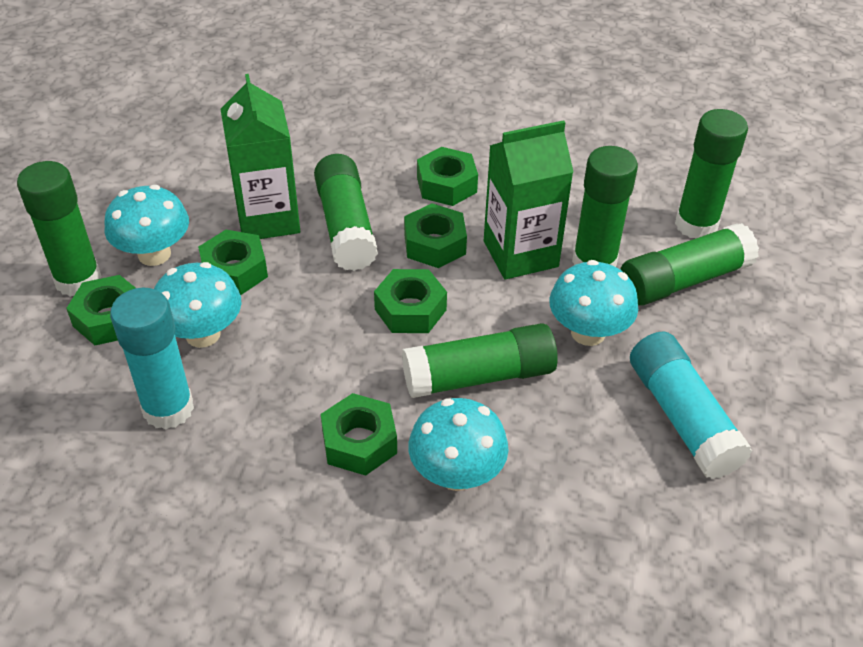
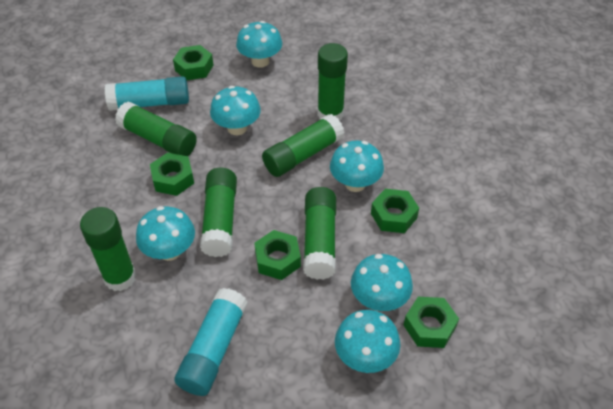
green carton: 2 -> 0
green nut: 6 -> 5
turquoise mushroom: 4 -> 6

